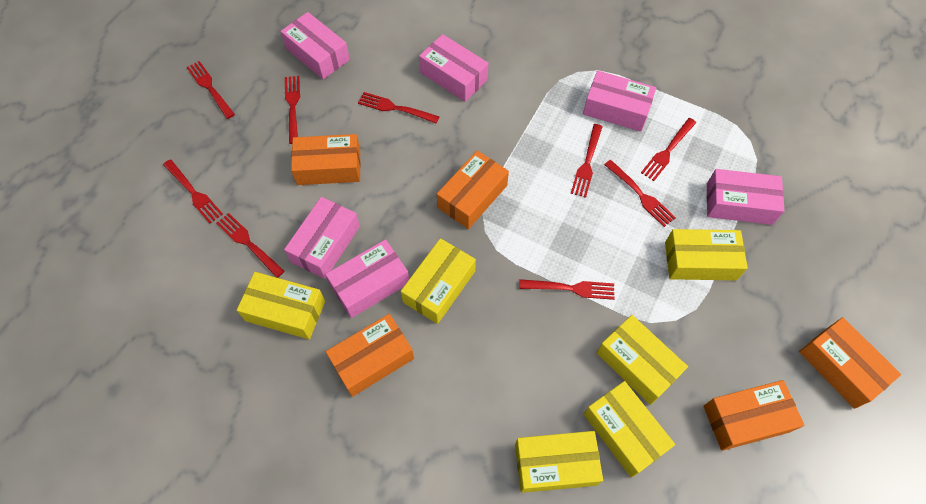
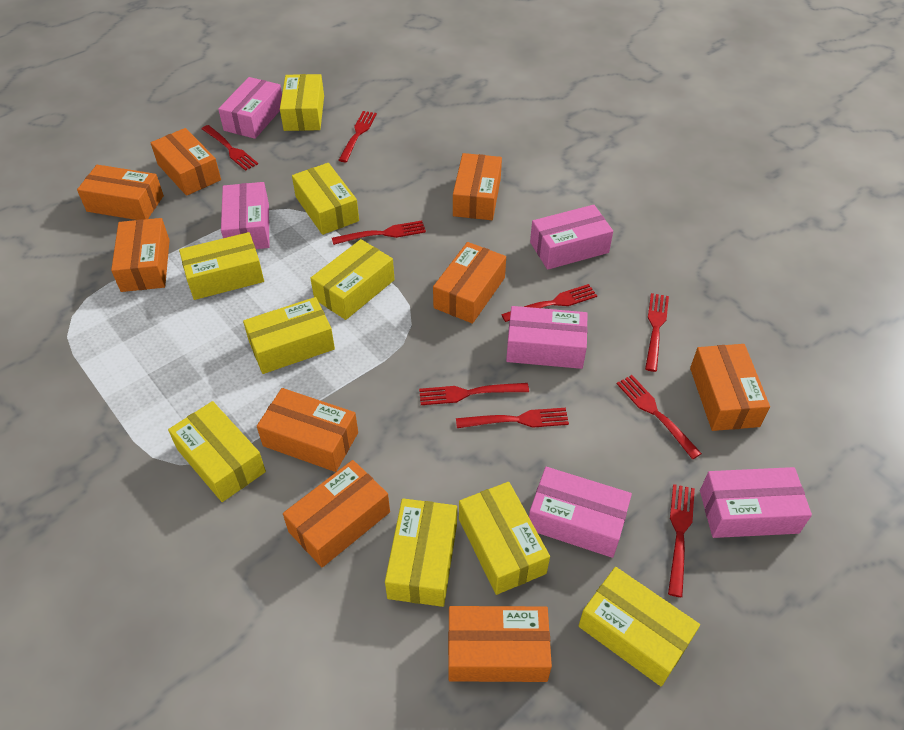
orange box: 5 -> 9
yellow box: 6 -> 9

